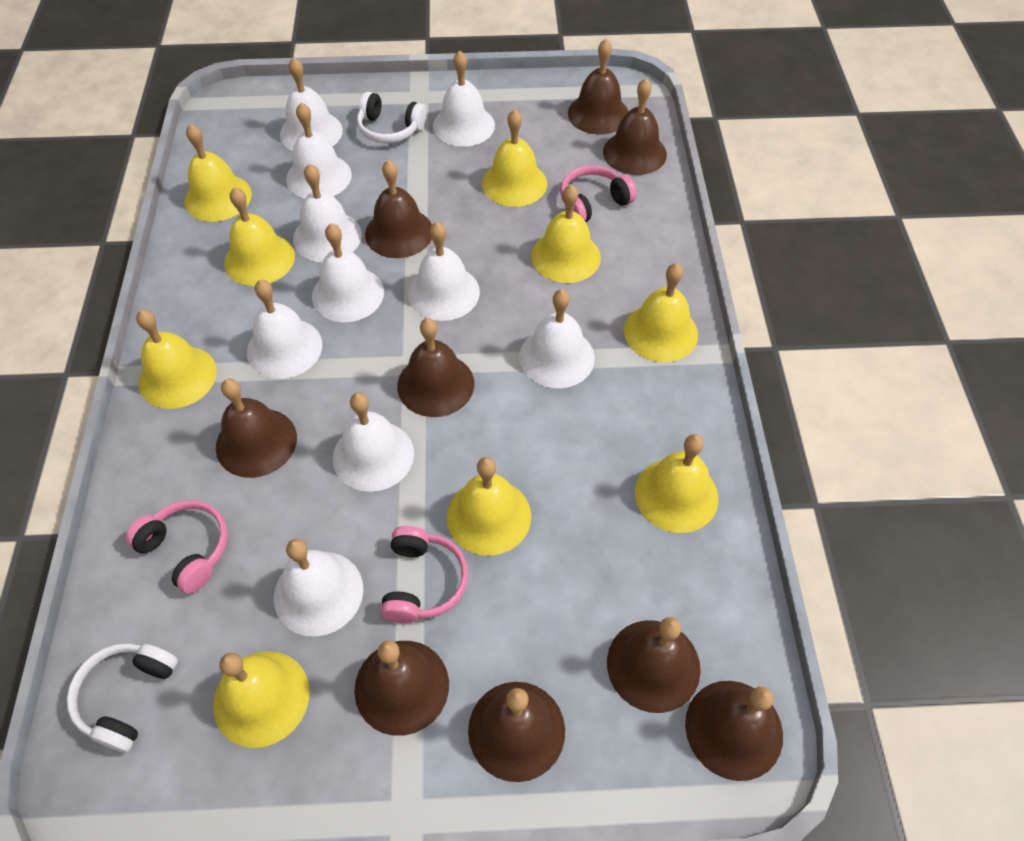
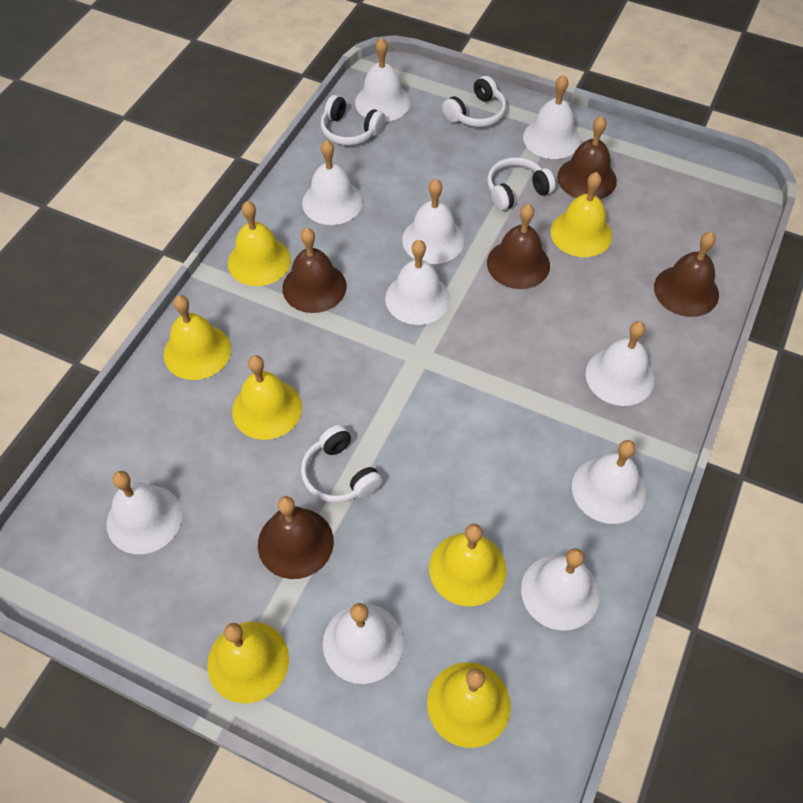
brown bell: 9 -> 5
pink headphones: 3 -> 0
white headphones: 2 -> 4
yellow bell: 9 -> 7

